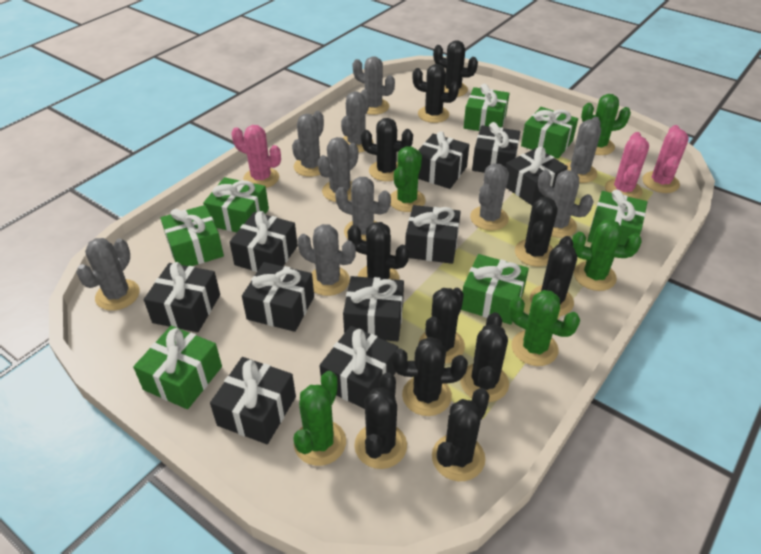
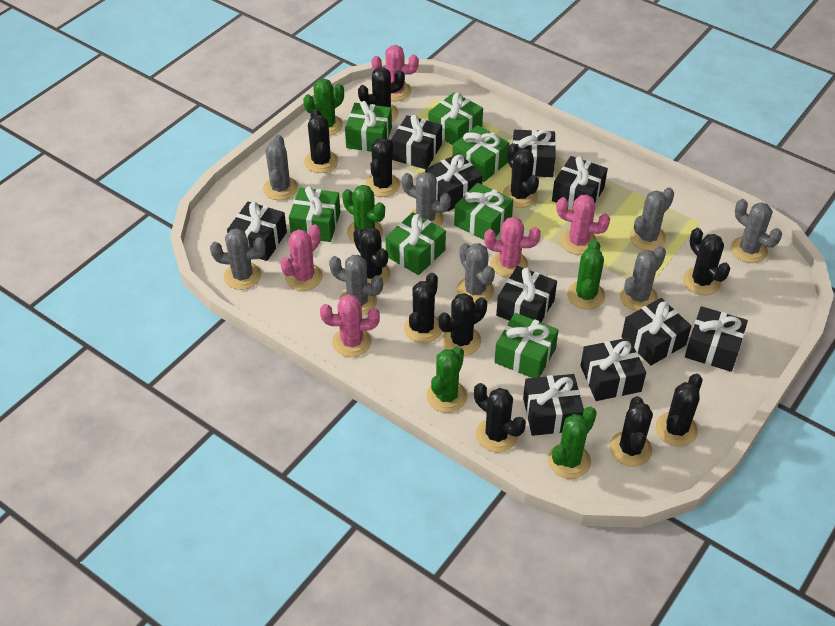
grey cactus: 10 -> 8
pink cactus: 3 -> 5

